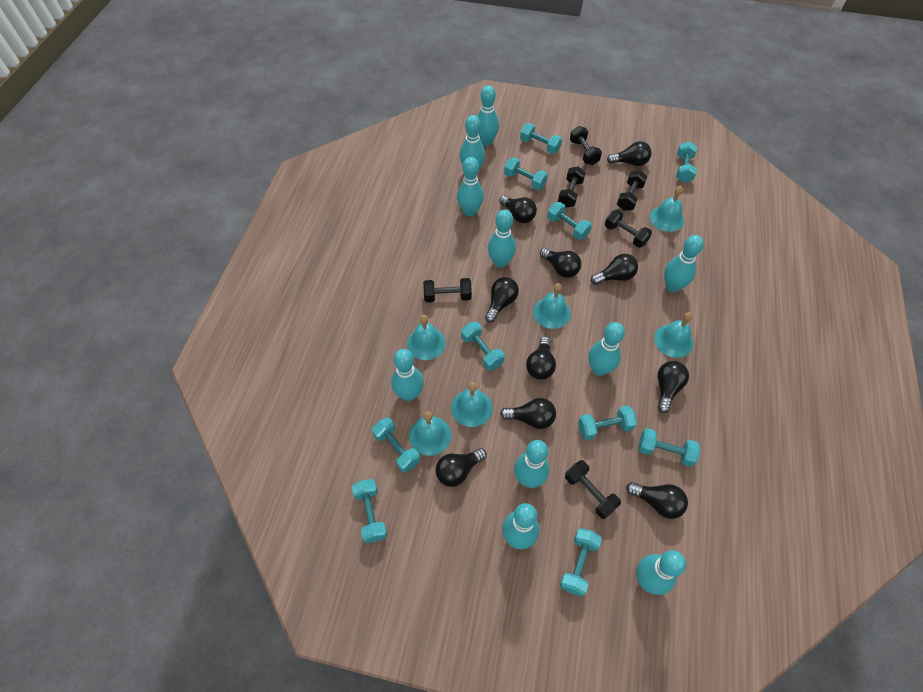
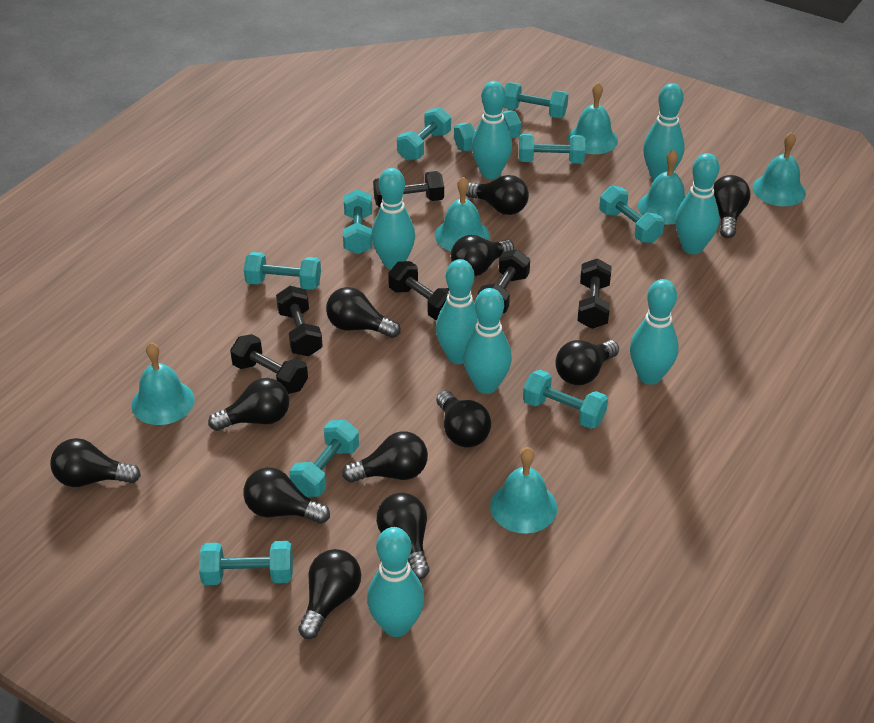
black light bulb: 10 -> 12
turquoise bowling pin: 10 -> 8

